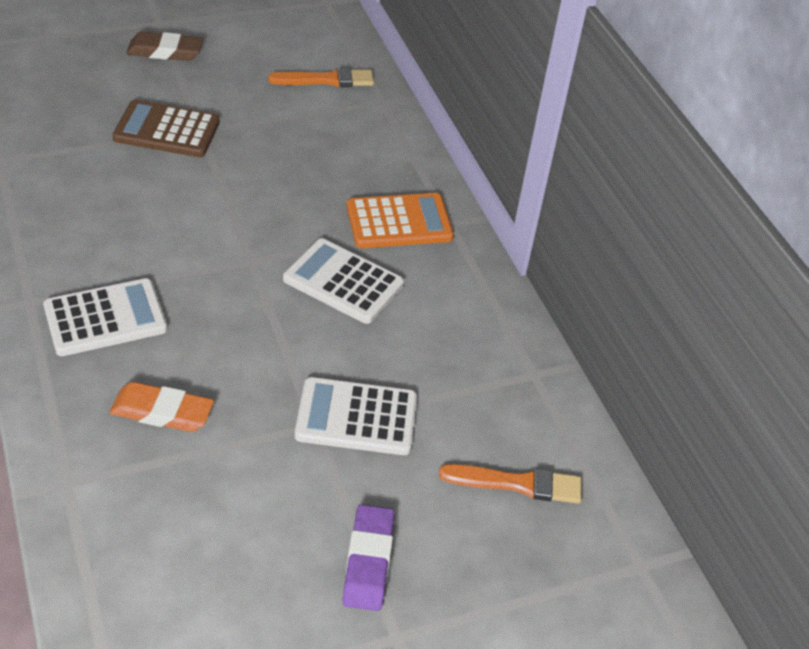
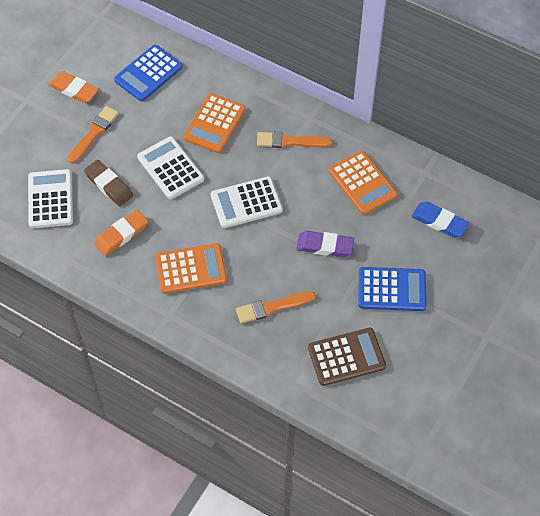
blue calculator: 0 -> 2
blue eraser: 0 -> 1
orange brush: 2 -> 3
orange calculator: 1 -> 3
orange eraser: 1 -> 2

